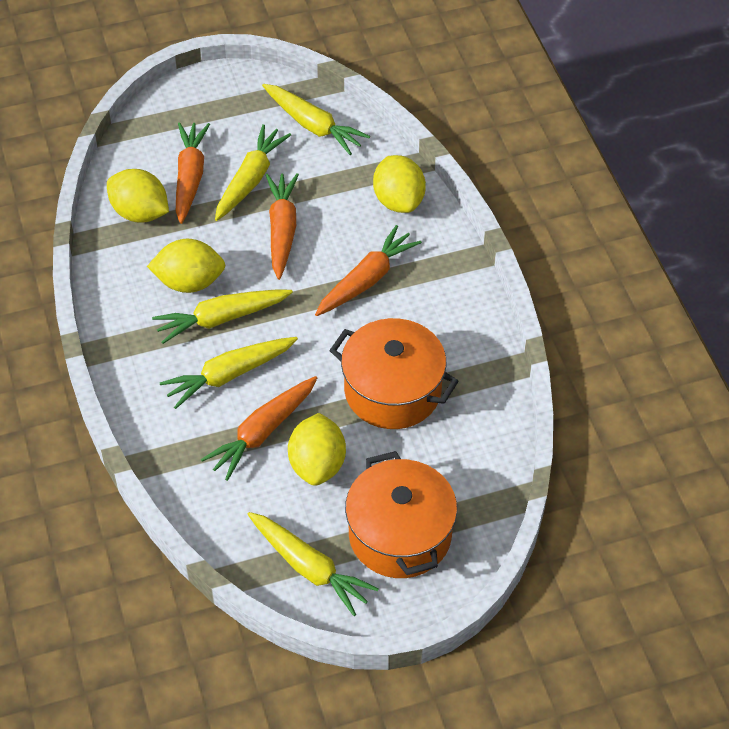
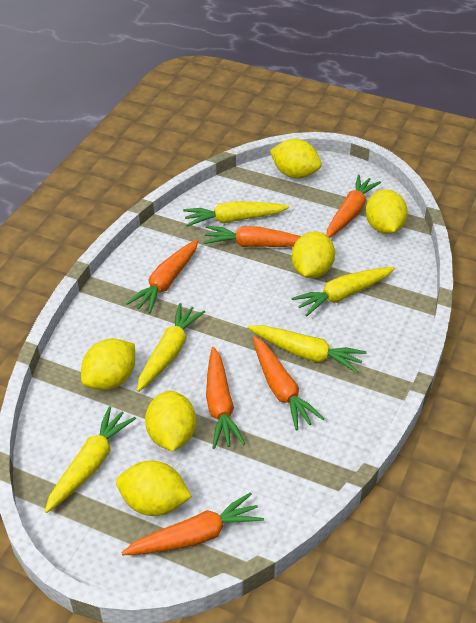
orange carrot: 4 -> 6
orange pot: 2 -> 0
yellow lemon: 4 -> 6

